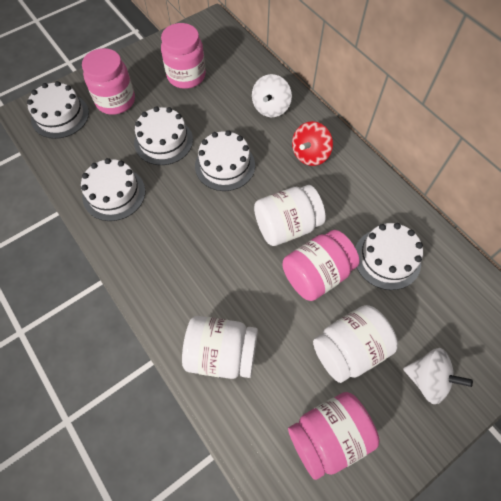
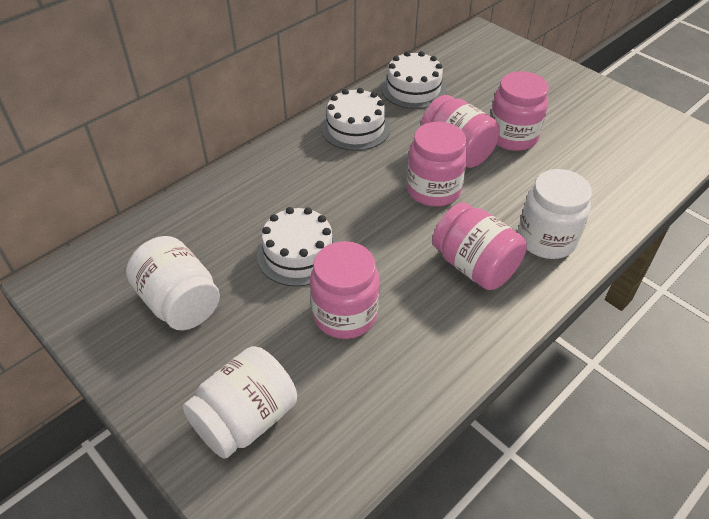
pink jar: 4 -> 5
red spinning top: 1 -> 0
white cake: 5 -> 3
white spinning top: 2 -> 0

